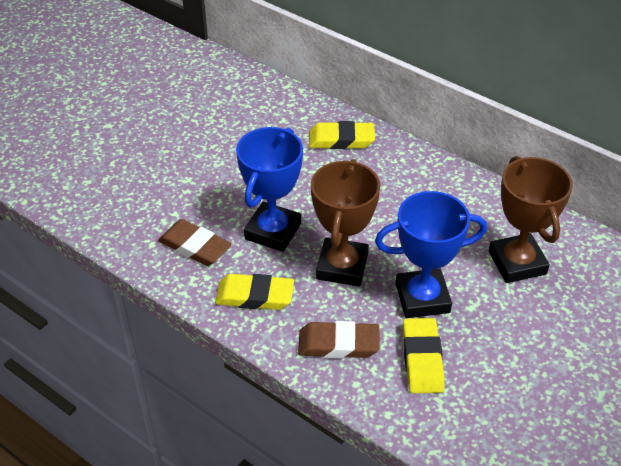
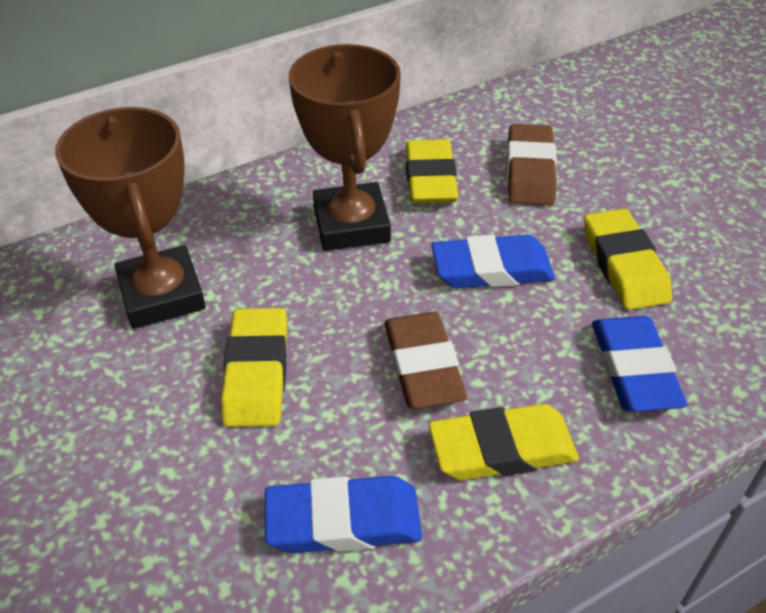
blue eraser: 0 -> 3
blue trophy: 2 -> 0
yellow eraser: 3 -> 4

